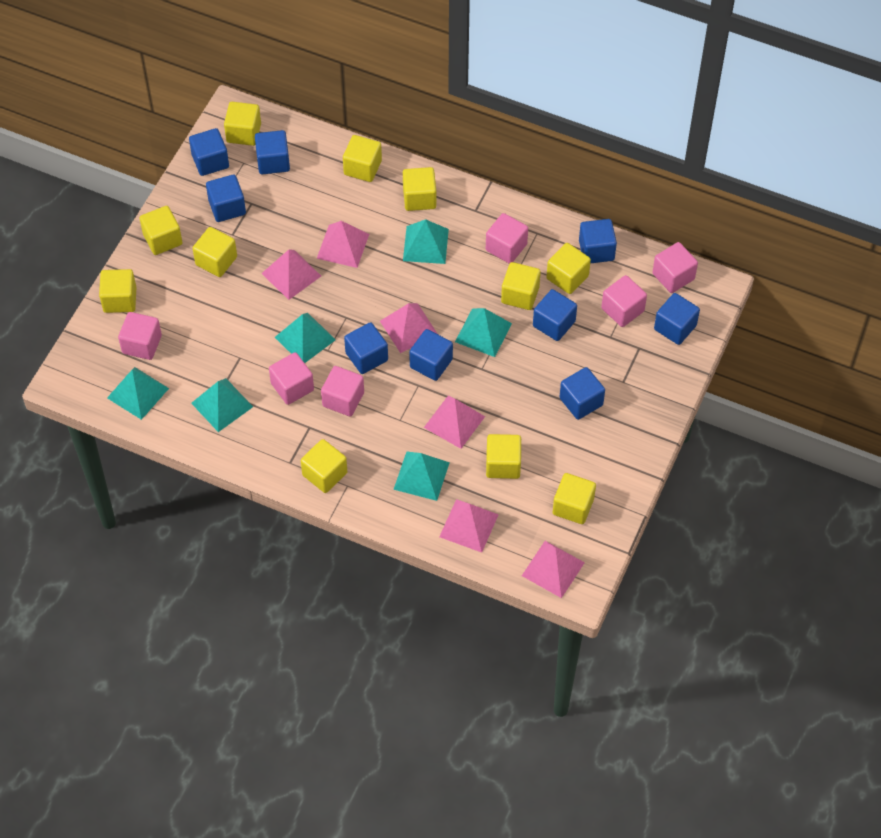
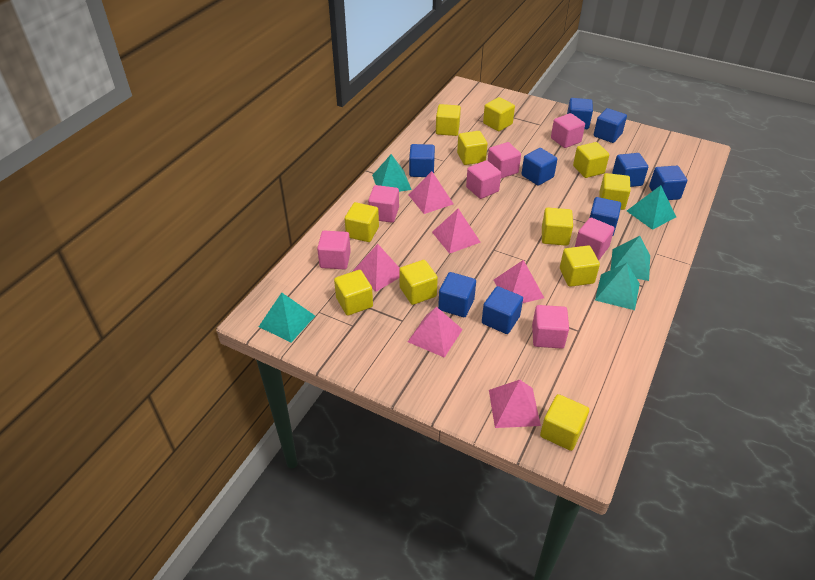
pink cube: 6 -> 7
turquoise pyramid: 6 -> 5

